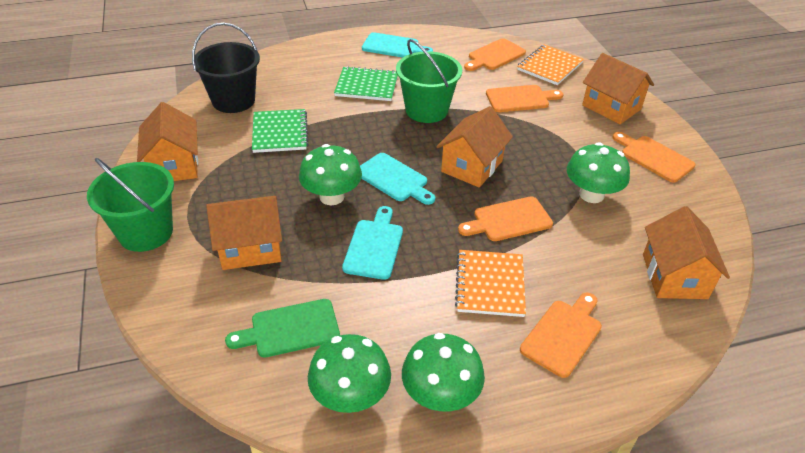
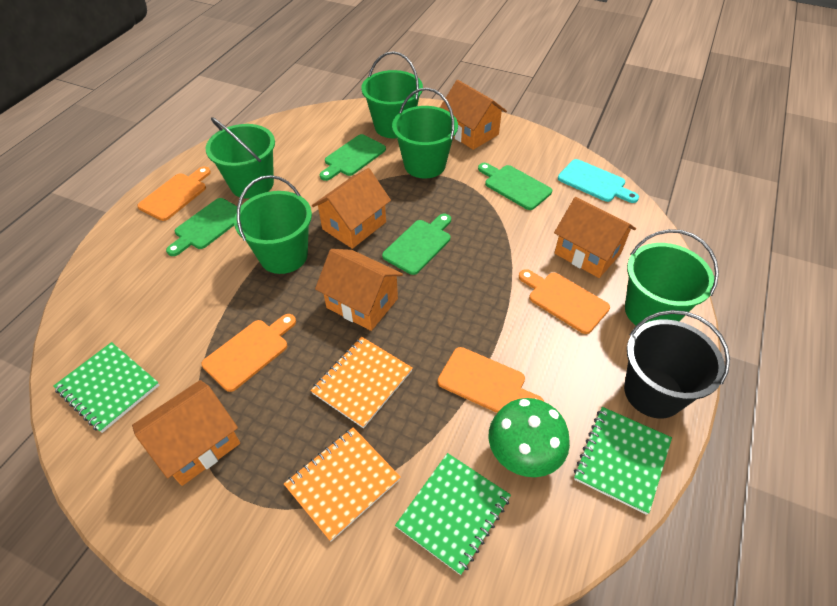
green bucket: 2 -> 5
green cutting board: 1 -> 4
green mushroom: 4 -> 1
green notebook: 2 -> 3
orange cutting board: 5 -> 4
turquoise cutting board: 3 -> 1

